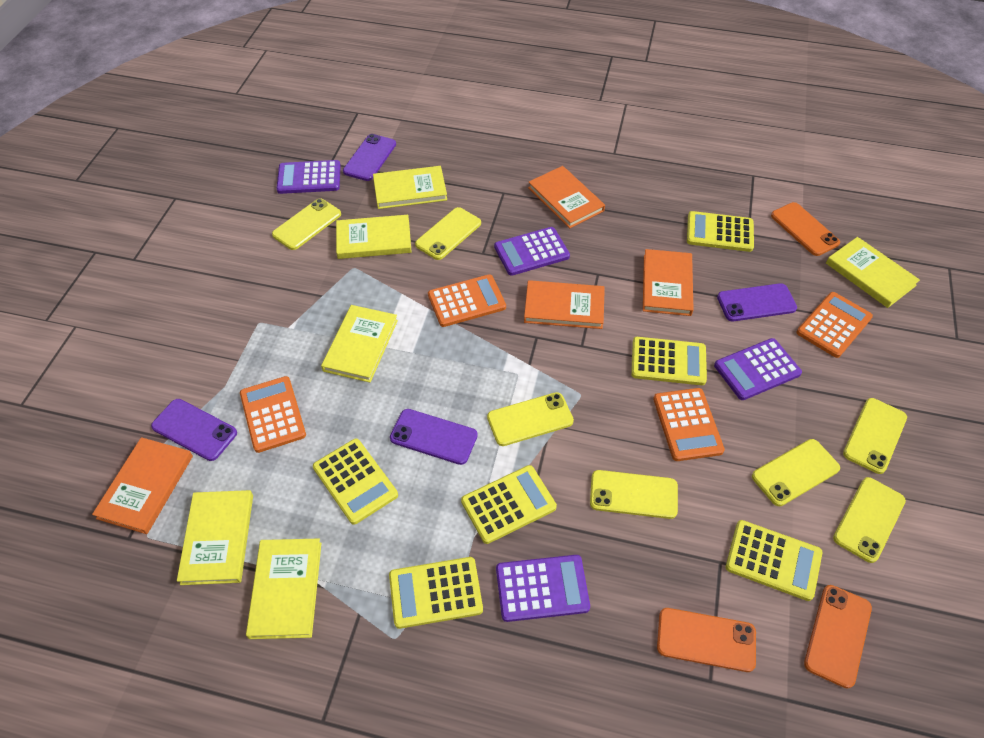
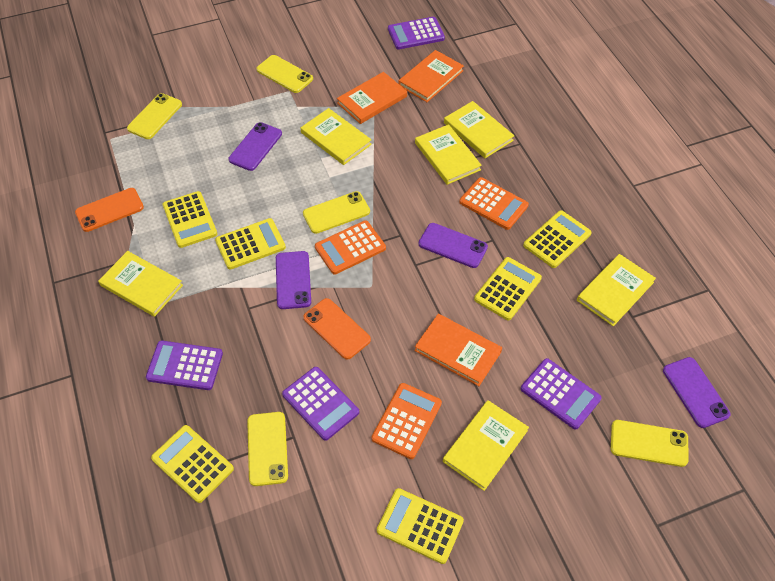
orange book: 4 -> 3
orange calculator: 4 -> 3
orange phone: 3 -> 2
yellow phone: 7 -> 5

